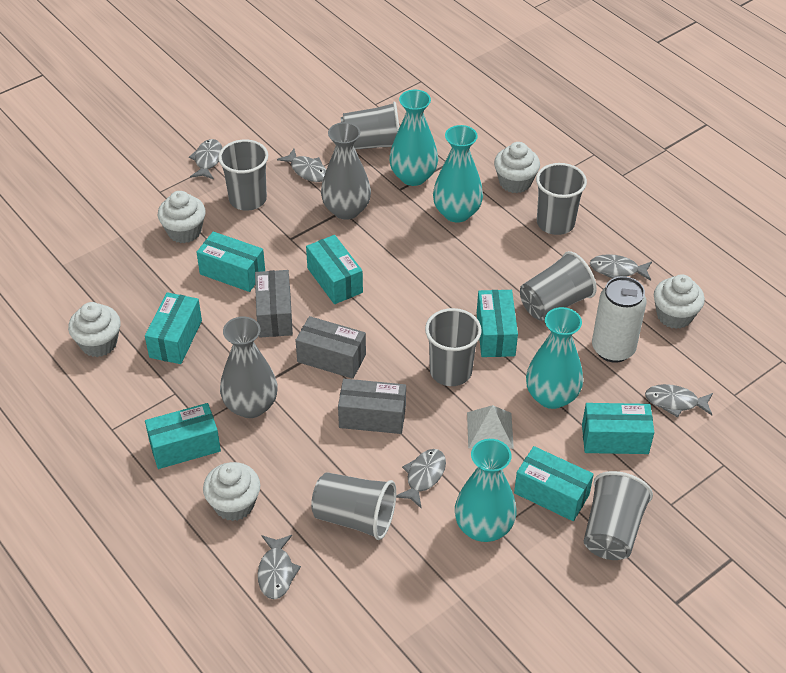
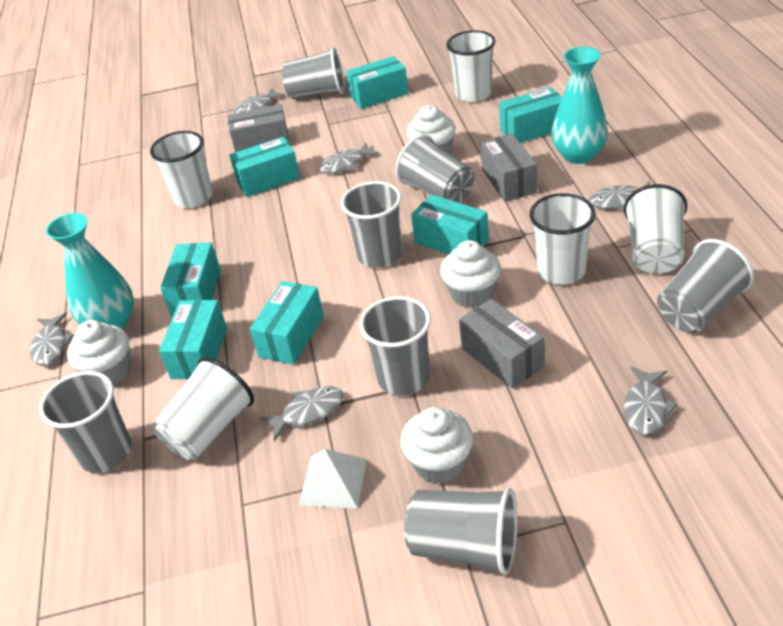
grey vase: 2 -> 0
turquoise vase: 4 -> 2
white can: 1 -> 0
white cup: 0 -> 5
white cupcake: 5 -> 4

